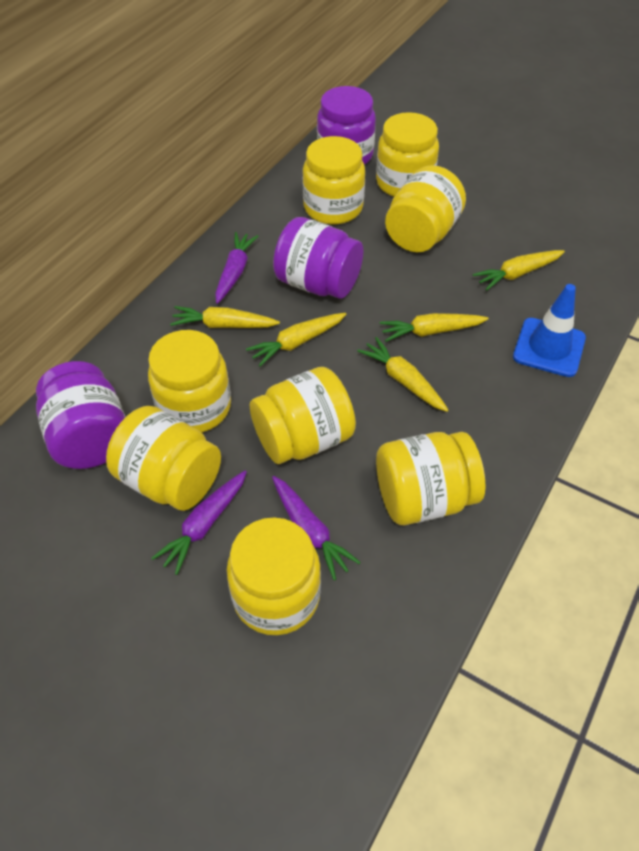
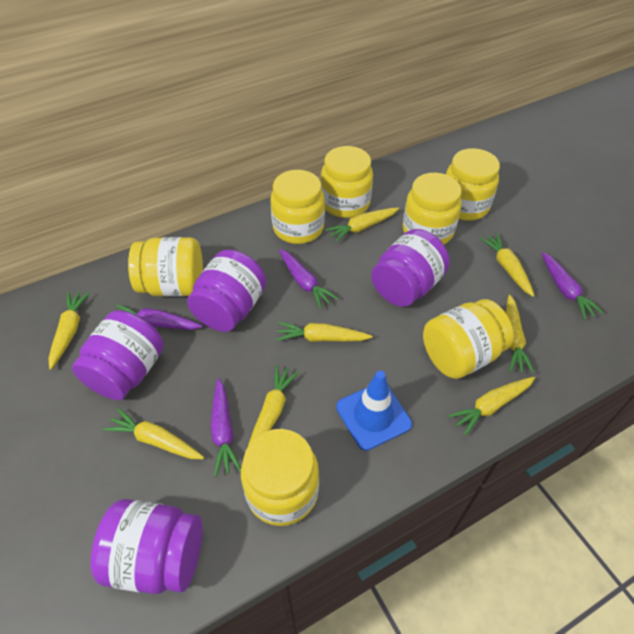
purple carrot: 3 -> 4
purple jar: 3 -> 4
yellow carrot: 5 -> 8
yellow jar: 8 -> 7

